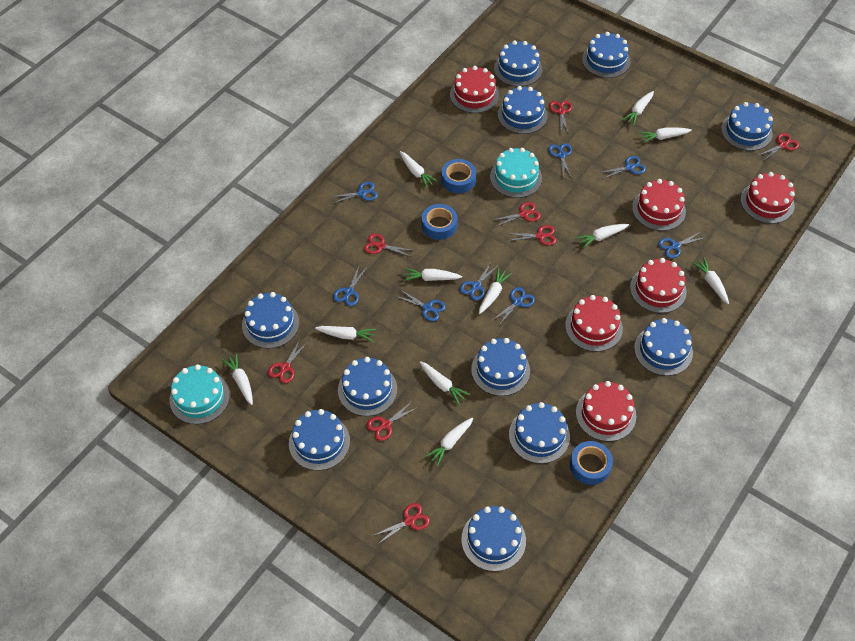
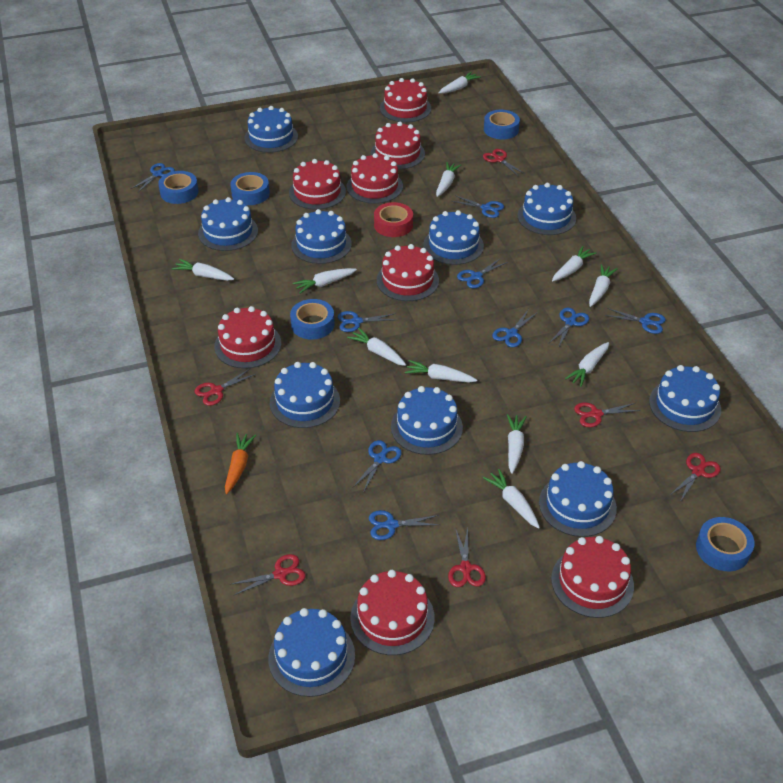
blue cake: 11 -> 10
blue scissors: 8 -> 9
blue tape: 3 -> 5
orange carrot: 0 -> 1
red cake: 6 -> 8
red scissors: 8 -> 6
red tape: 0 -> 1
turquoise cake: 2 -> 0

